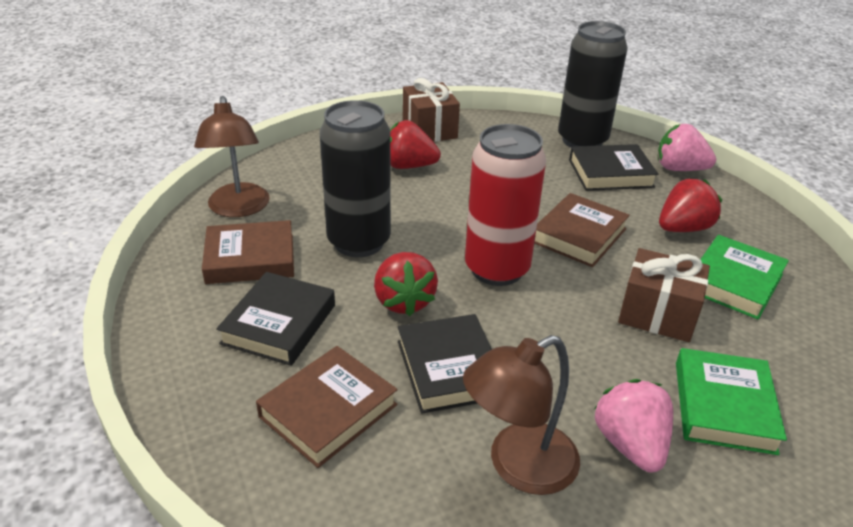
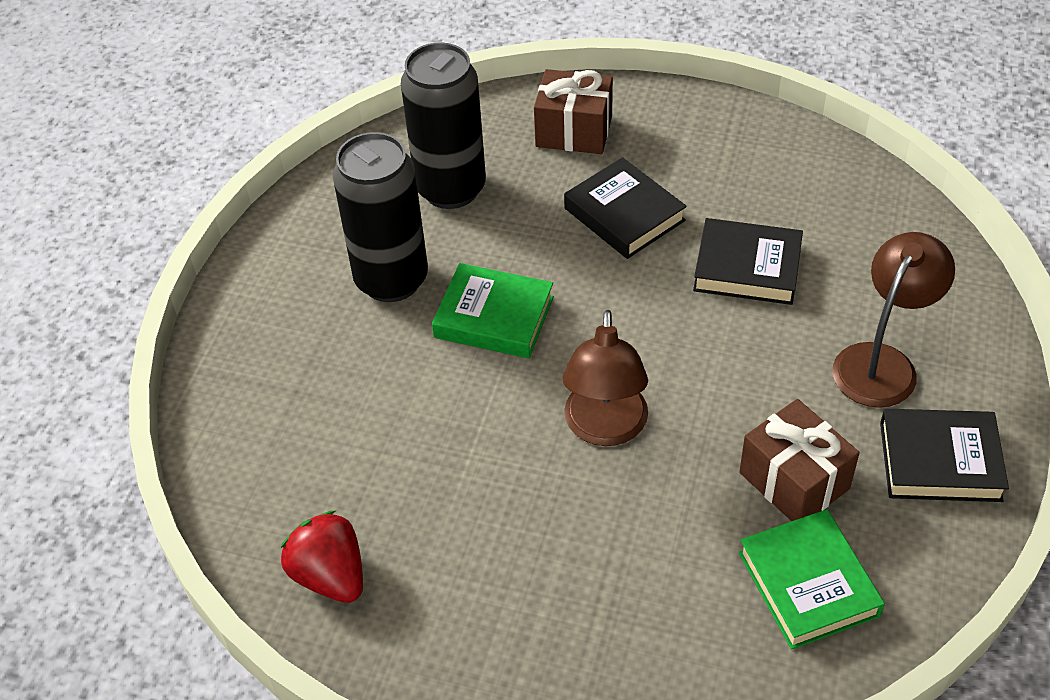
brown book: 3 -> 0
pink strawberry: 2 -> 0
red can: 1 -> 0
red strawberry: 3 -> 1

